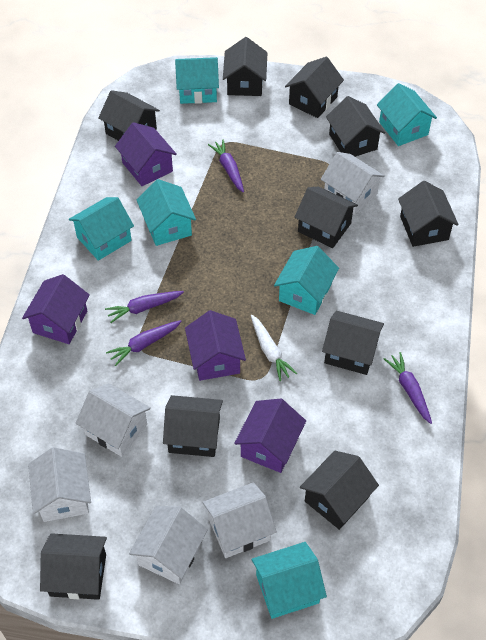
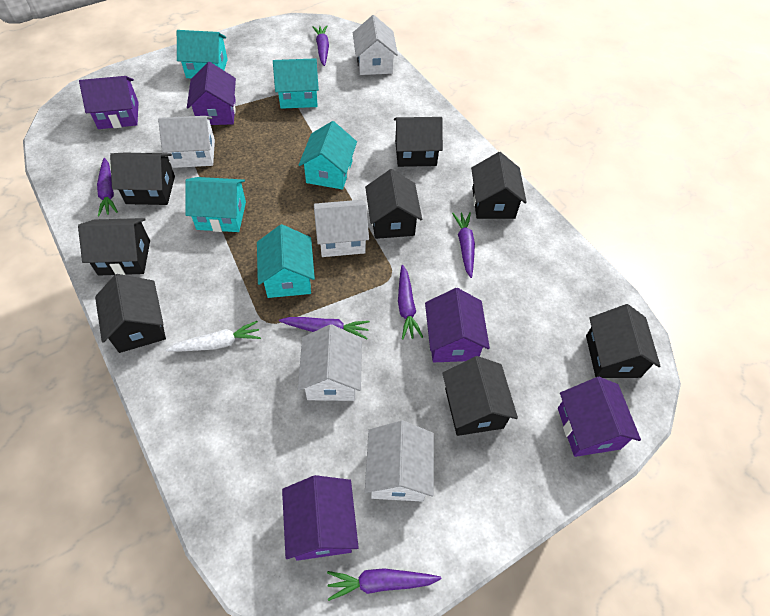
black house: 10 -> 8
purple carrot: 4 -> 6
purple house: 4 -> 5
turquoise house: 6 -> 5

